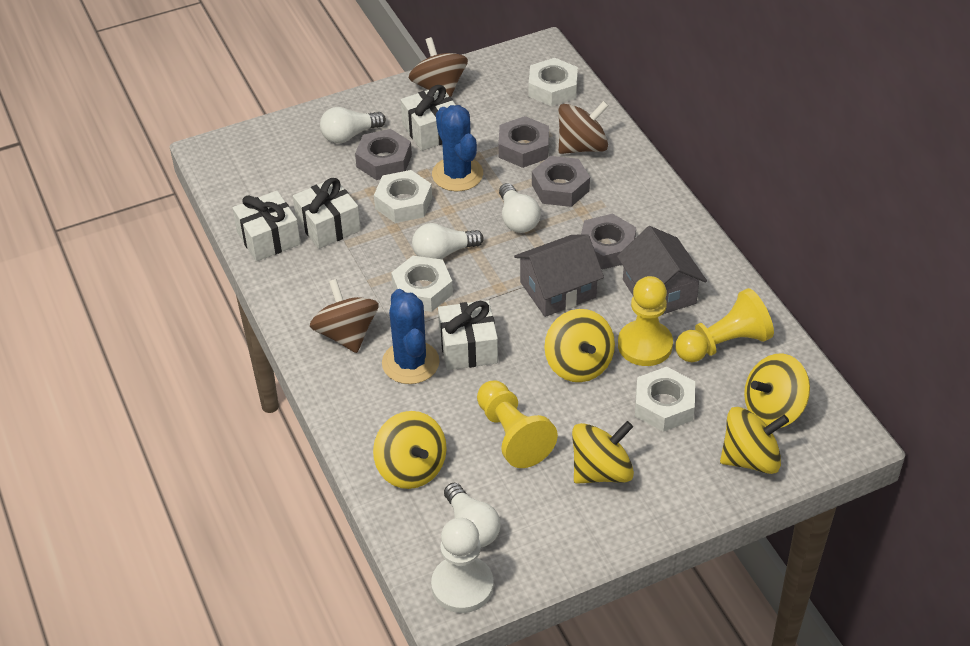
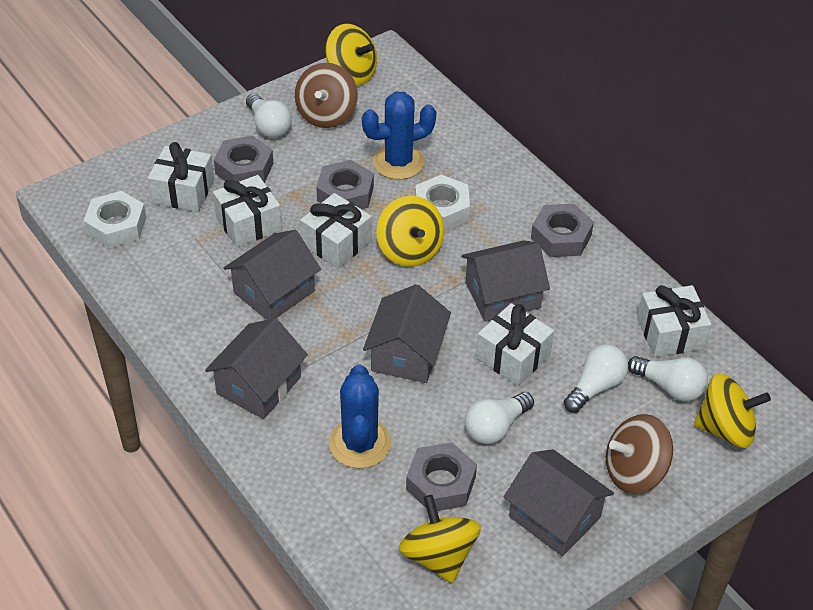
brown spinning top: 3 -> 2
grey house: 2 -> 5
white gift: 4 -> 5
white nut: 4 -> 2
white pawn: 1 -> 0
yellow pawn: 3 -> 0
yellow spinning top: 5 -> 4

